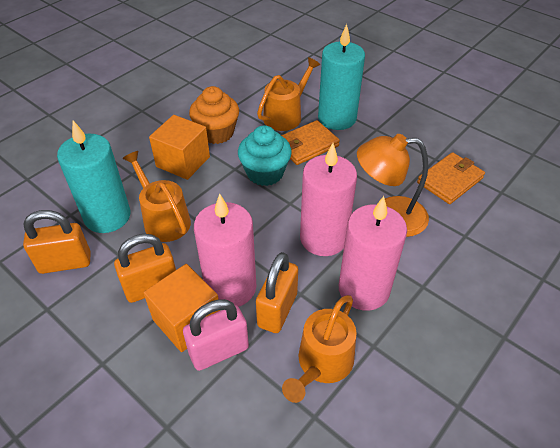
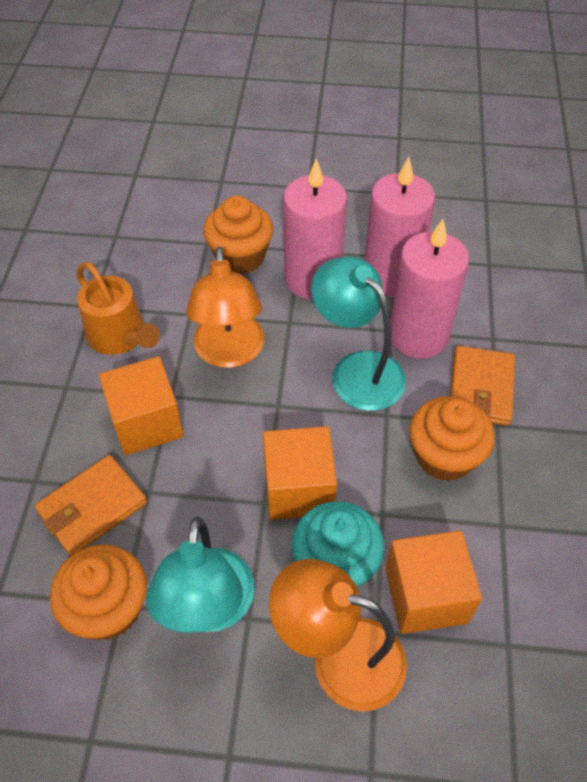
orange cube: 2 -> 3
orange cupcake: 1 -> 3
orange lamp: 1 -> 2
orange padlock: 3 -> 0
orange watering can: 3 -> 1
pink padlock: 1 -> 0
turquoise candle: 2 -> 0
turquoise lamp: 0 -> 2

